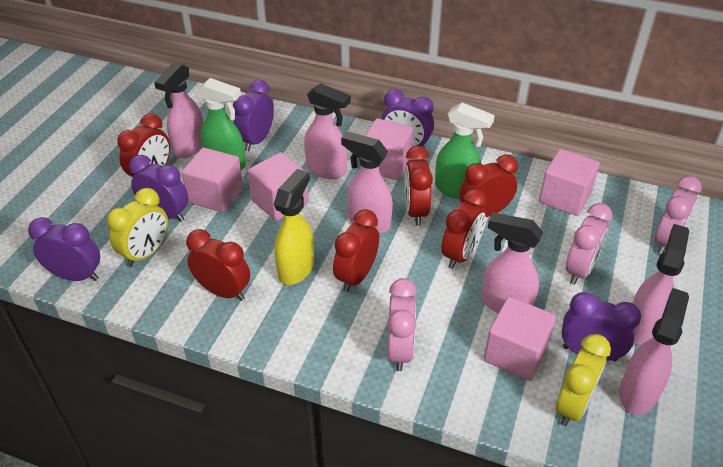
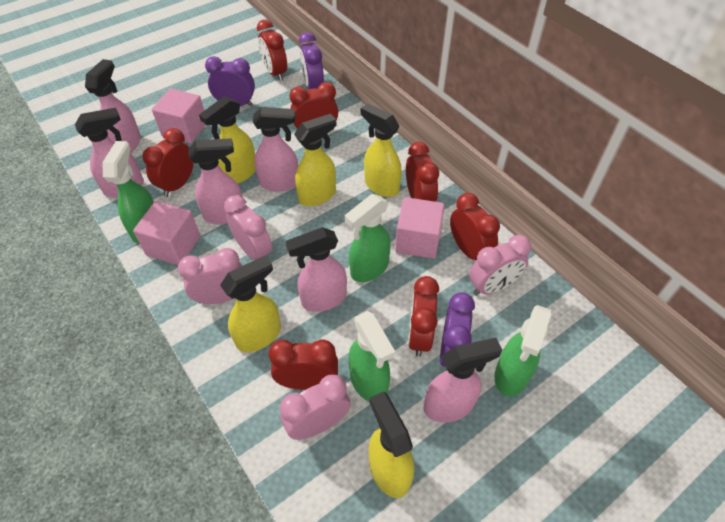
green spray bottle: 2 -> 4
pink clock: 3 -> 4
pink cube: 5 -> 3
purple clock: 5 -> 3
red clock: 6 -> 7
yellow clock: 2 -> 0
yellow spray bottle: 1 -> 5

